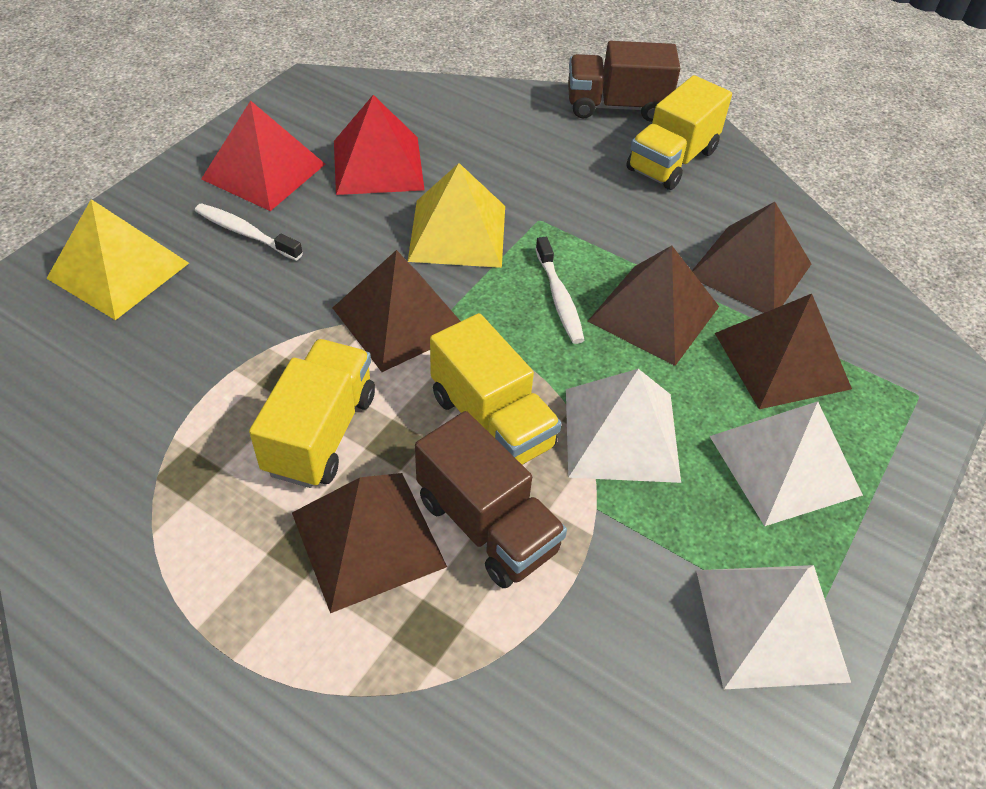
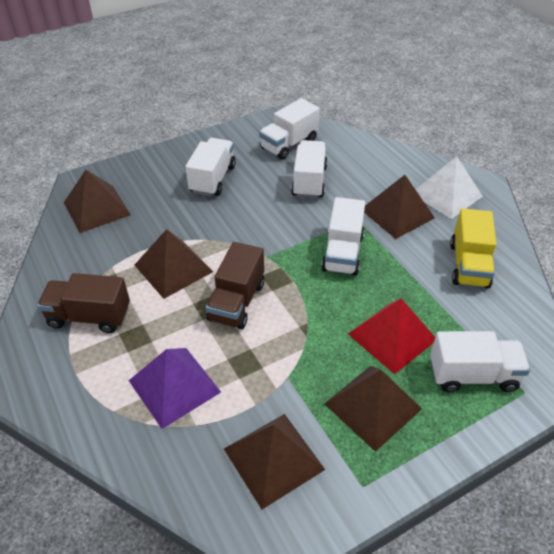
purple pyramid: 0 -> 1
red pyramid: 2 -> 1
white pyramid: 3 -> 1
white toothbrush: 2 -> 0
white truck: 0 -> 5
yellow pyramid: 2 -> 0
yellow truck: 3 -> 1

